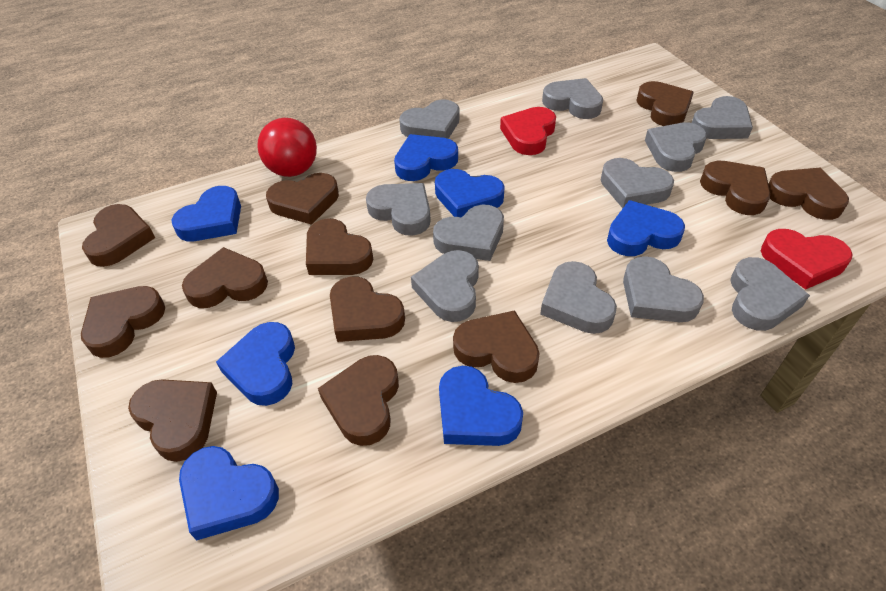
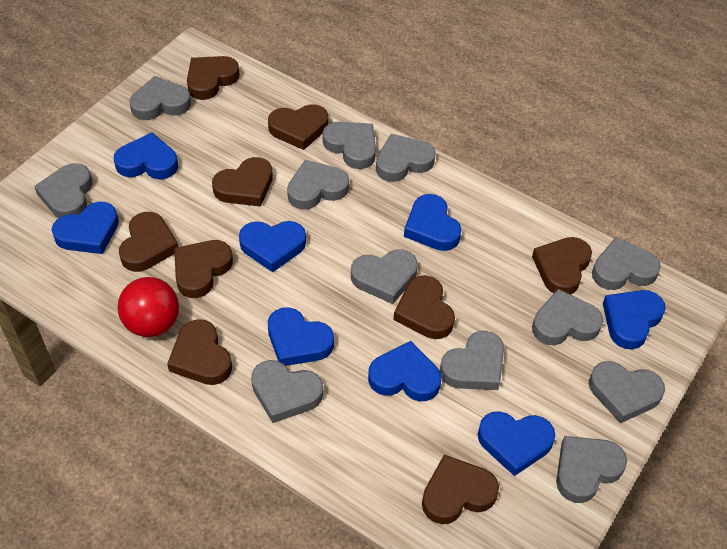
blue heart: 7 -> 8
brown heart: 12 -> 9
grey heart: 11 -> 12
red heart: 2 -> 0

